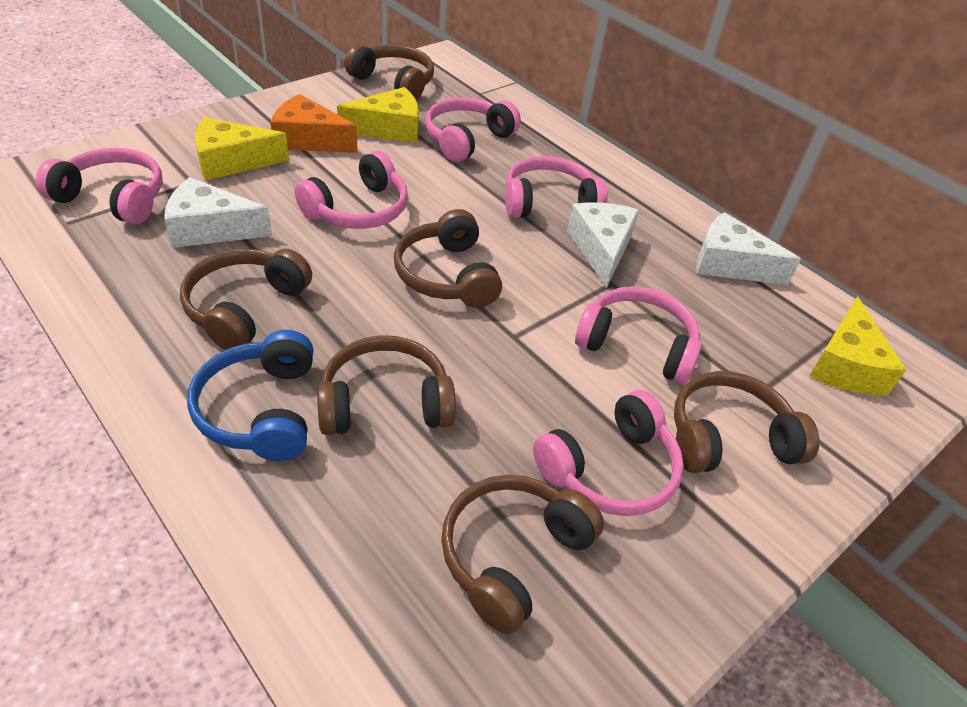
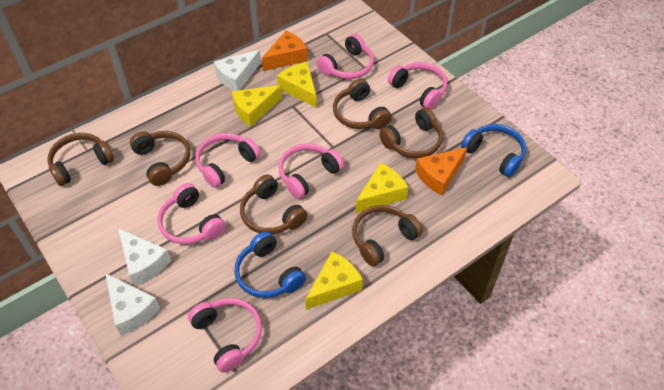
blue headphones: 1 -> 2
orange cheese: 1 -> 2
yellow cheese: 3 -> 4

